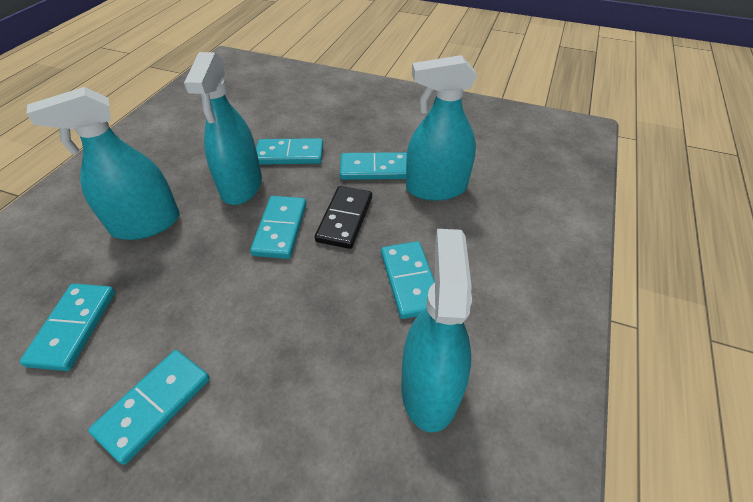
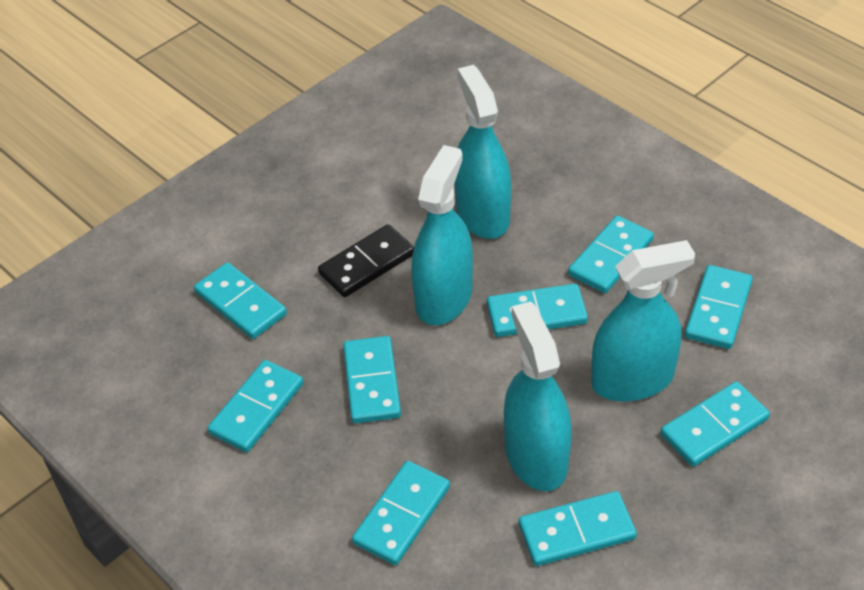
turquoise domino: 6 -> 9

